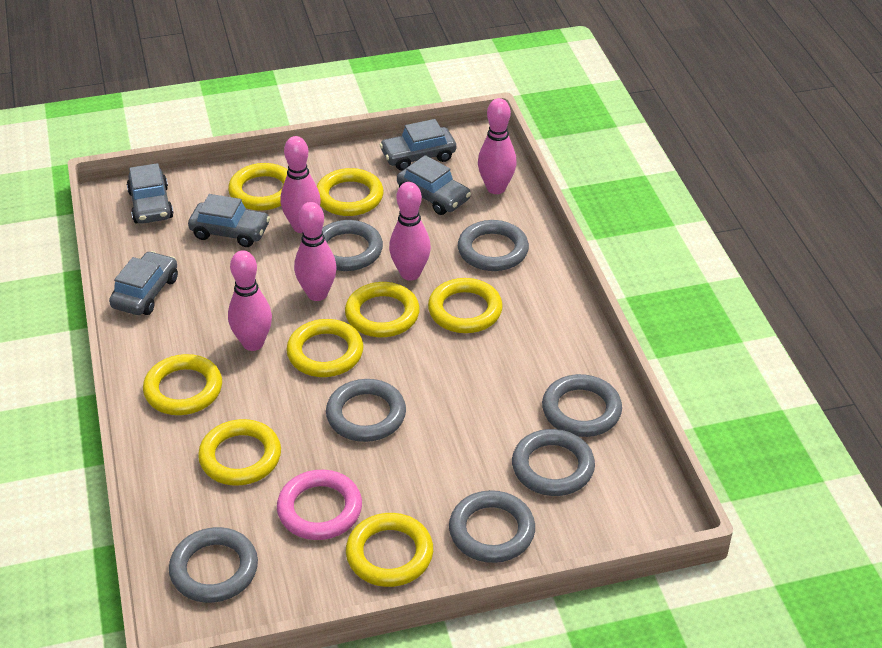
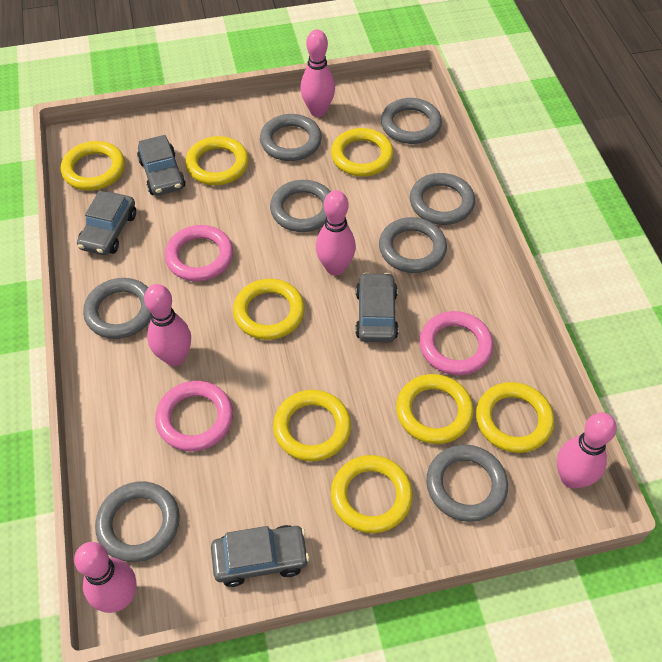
grey car: 5 -> 4
grey ring: 7 -> 8
pink ring: 1 -> 3

